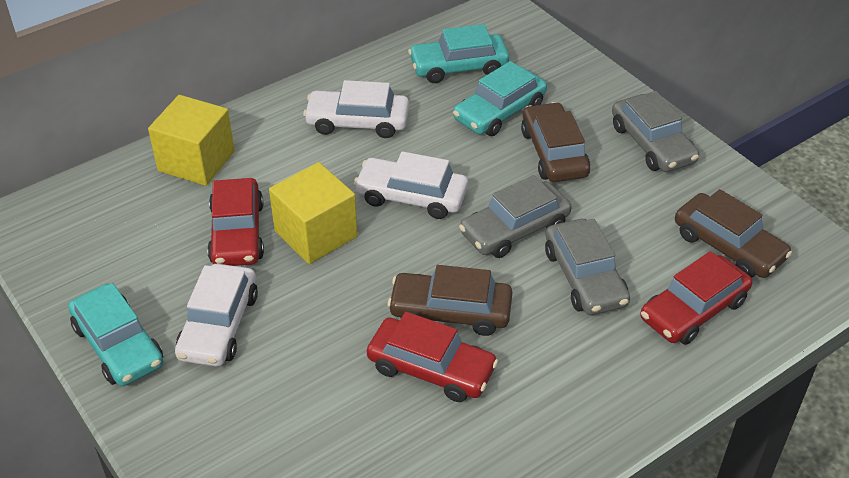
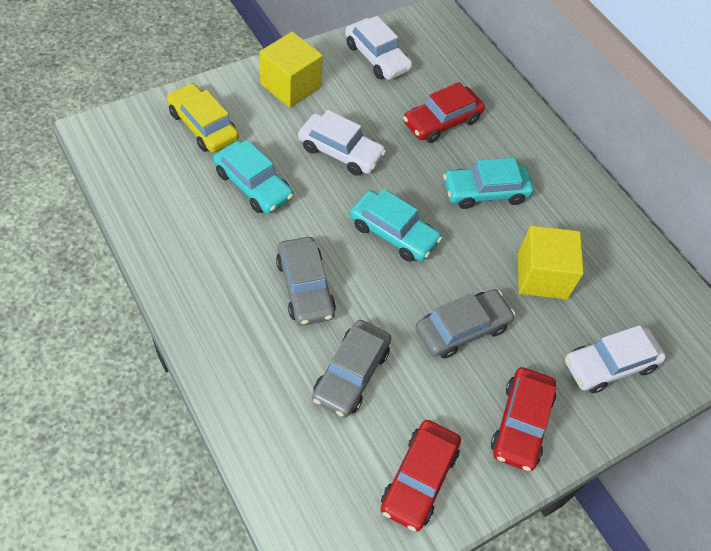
brown car: 3 -> 0
yellow car: 0 -> 1

